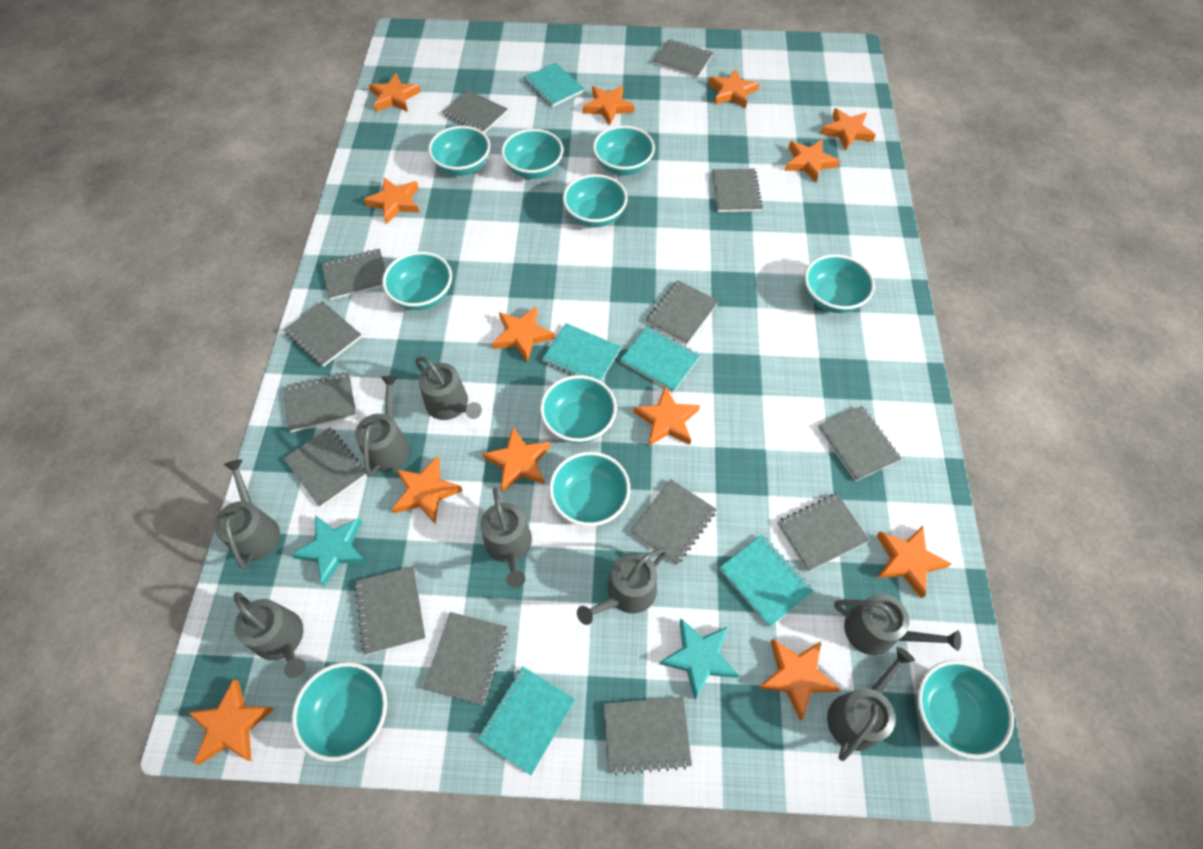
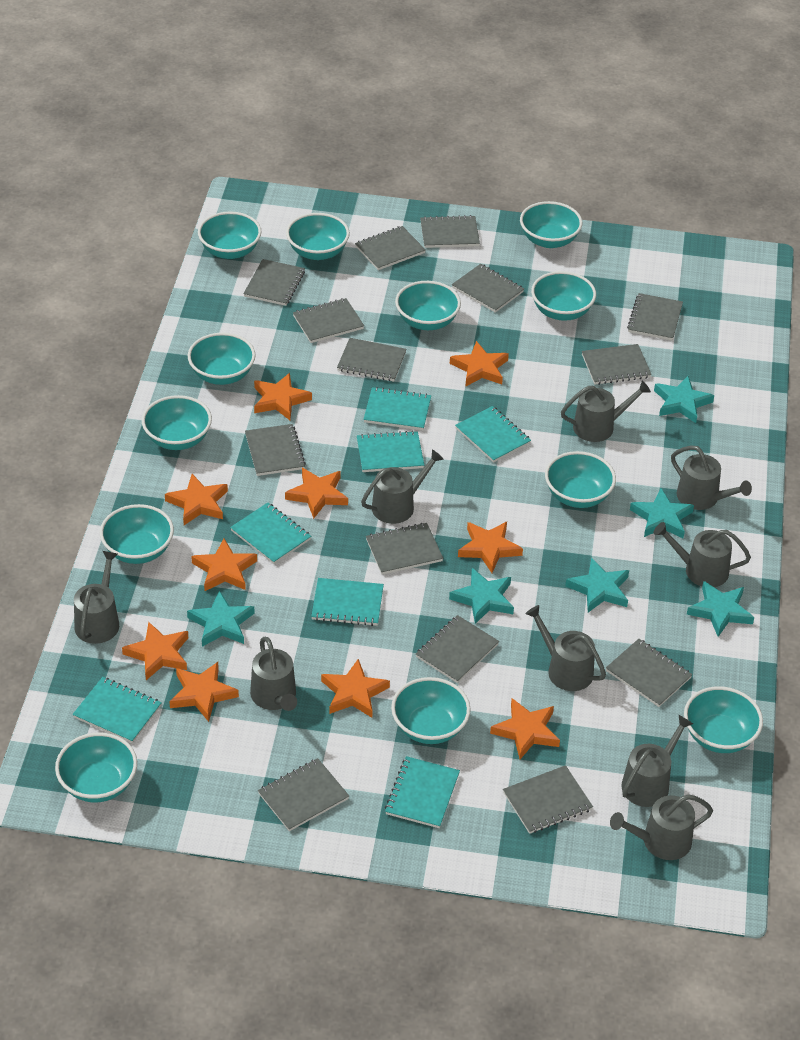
grey watering can: 8 -> 9
orange star: 13 -> 10
turquoise bowl: 10 -> 12
turquoise notebook: 5 -> 7
turquoise star: 2 -> 6

